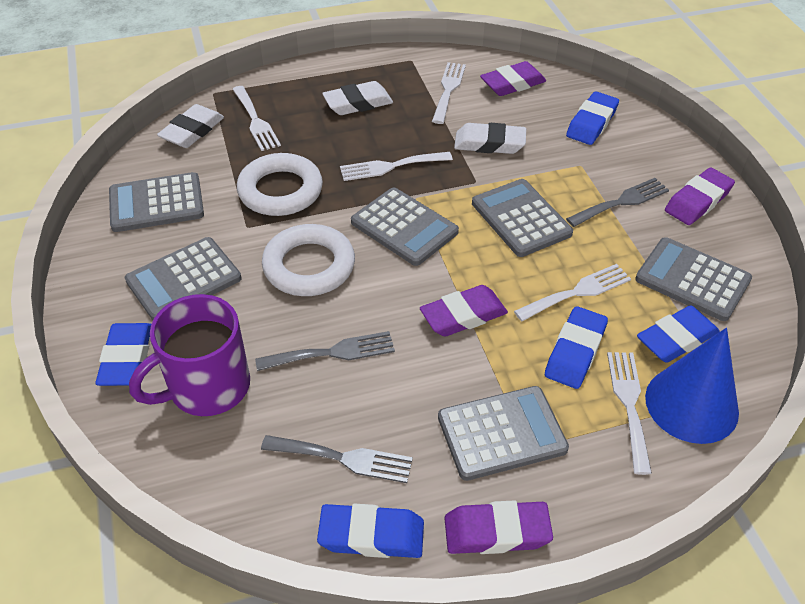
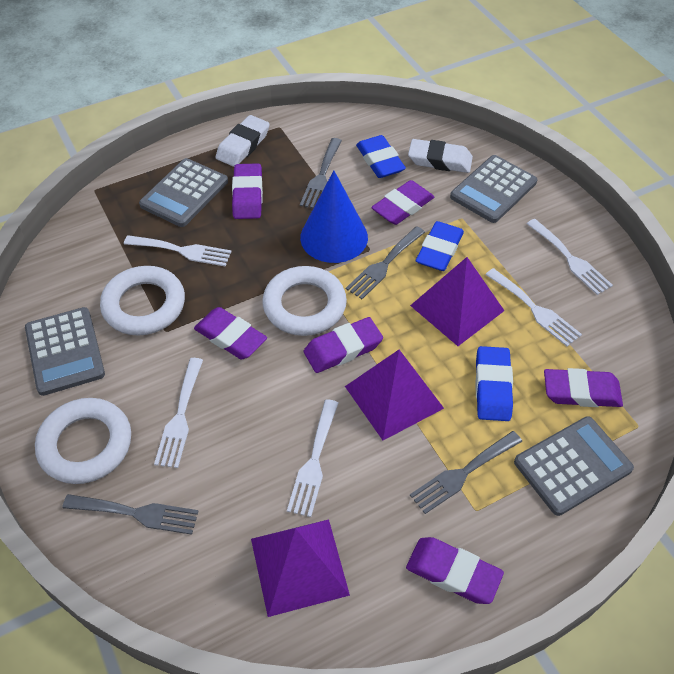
blue eraser: 5 -> 3
grey calculator: 6 -> 4
grey fork: 3 -> 4
purple eraser: 4 -> 6
purple mug: 1 -> 0
purple pyramid: 0 -> 3
white eraser: 3 -> 2
white ring: 2 -> 3

